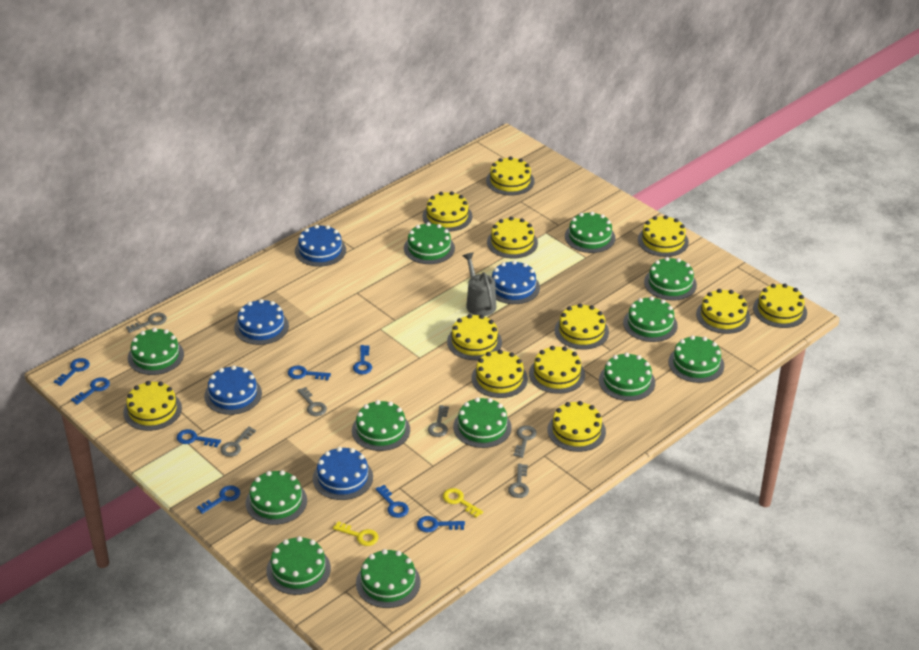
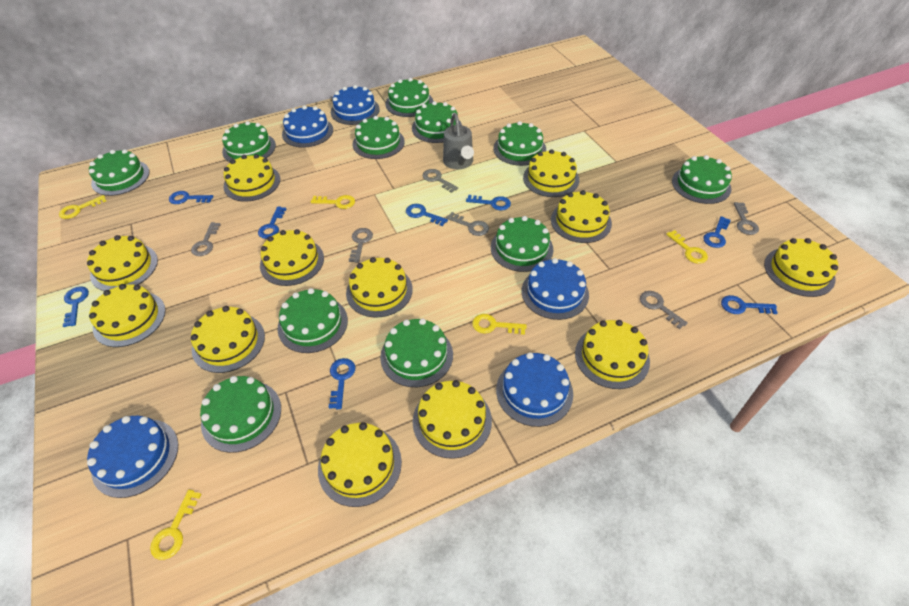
green cake: 12 -> 11
yellow key: 2 -> 5

